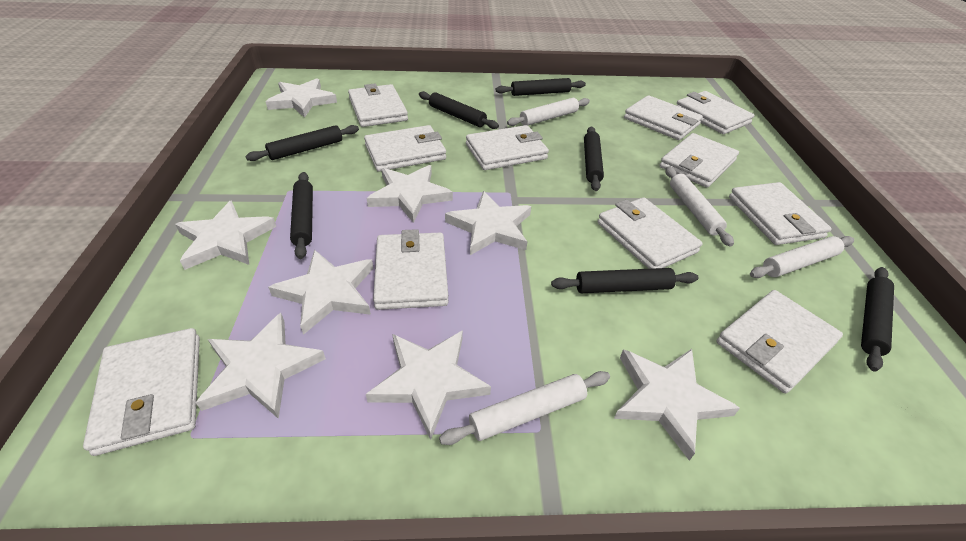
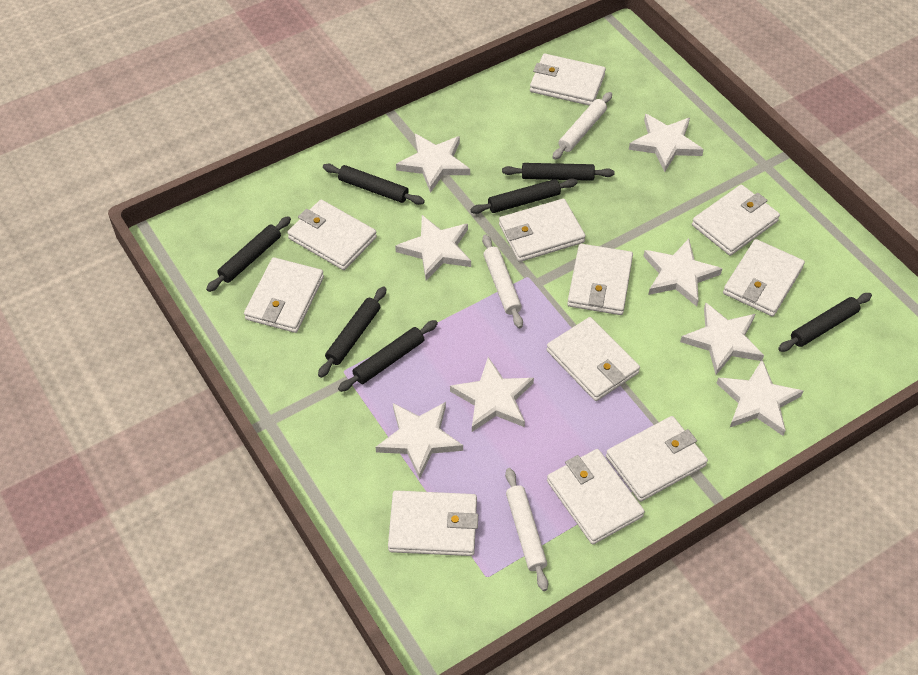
white rolling pin: 4 -> 3

